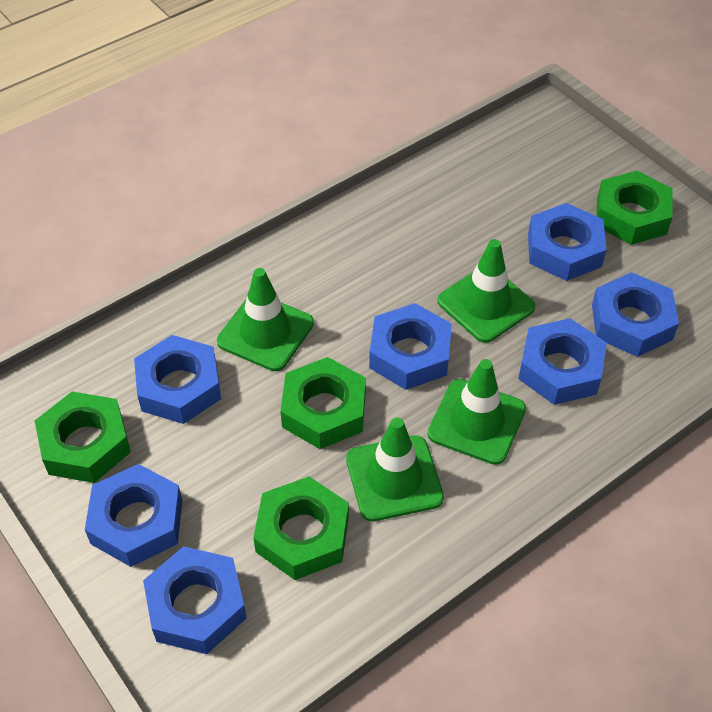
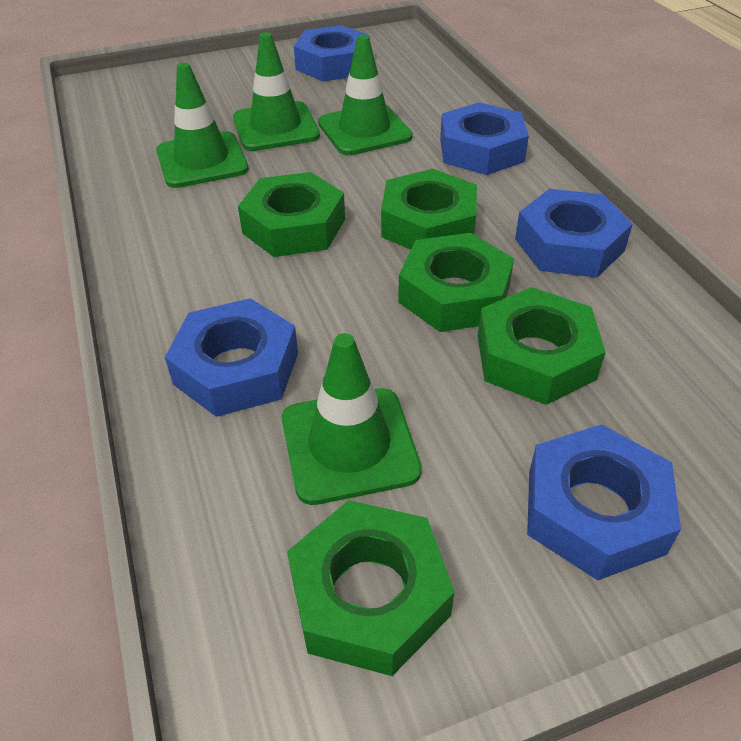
blue nut: 7 -> 5
green nut: 4 -> 5

